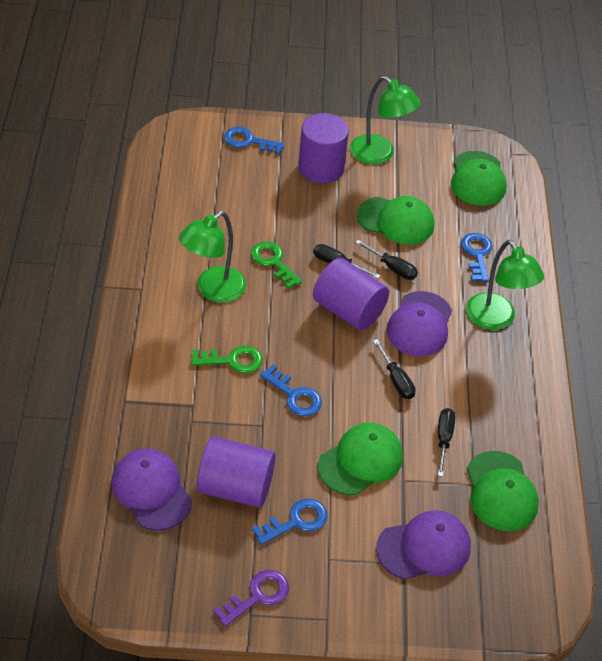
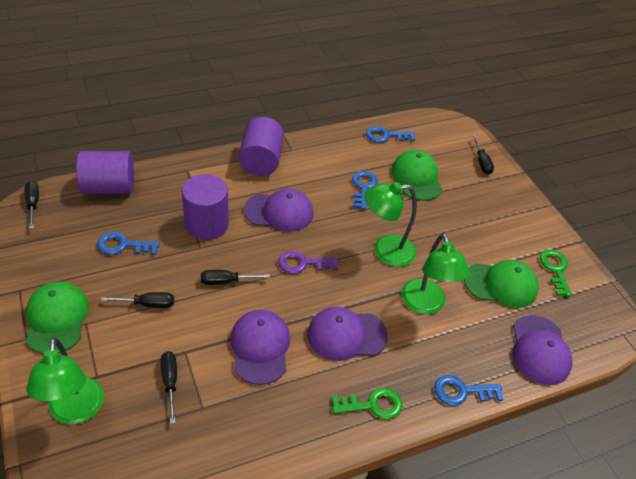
black screwdriver: 4 -> 5
green cap: 4 -> 3
purple cap: 3 -> 4

